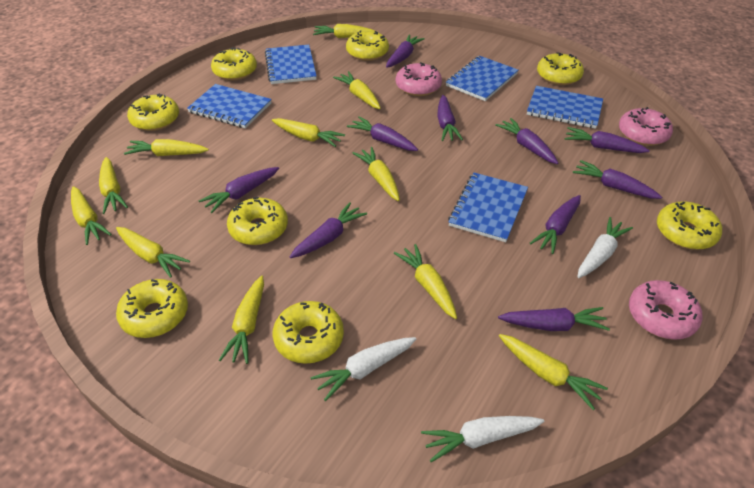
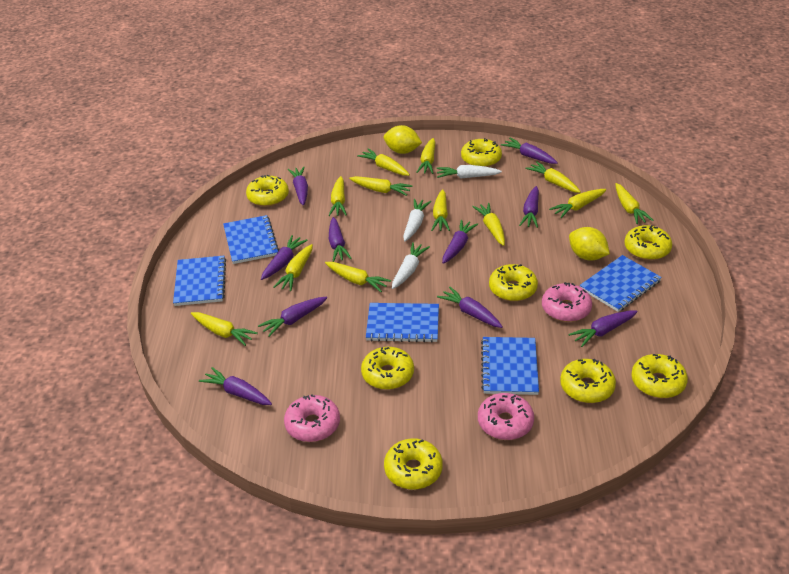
yellow carrot: 11 -> 12
yellow lemon: 0 -> 2

